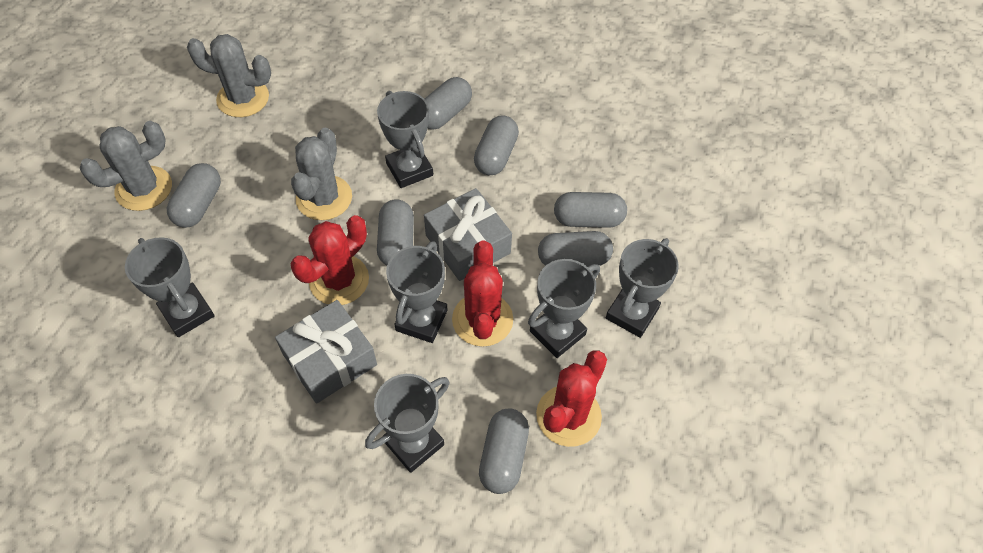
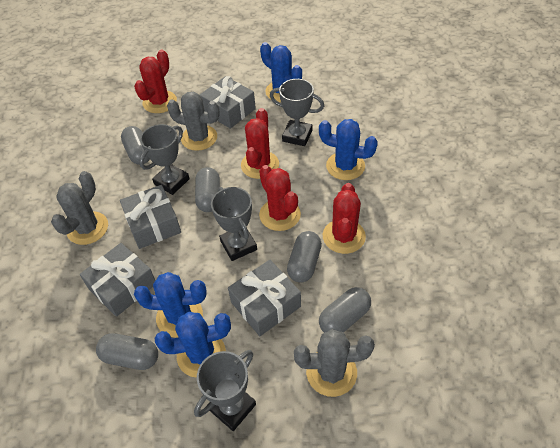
blue cactus: 0 -> 4
grey capsule: 7 -> 5
grey gift: 2 -> 4
grey trophy: 6 -> 4
red cactus: 3 -> 4

